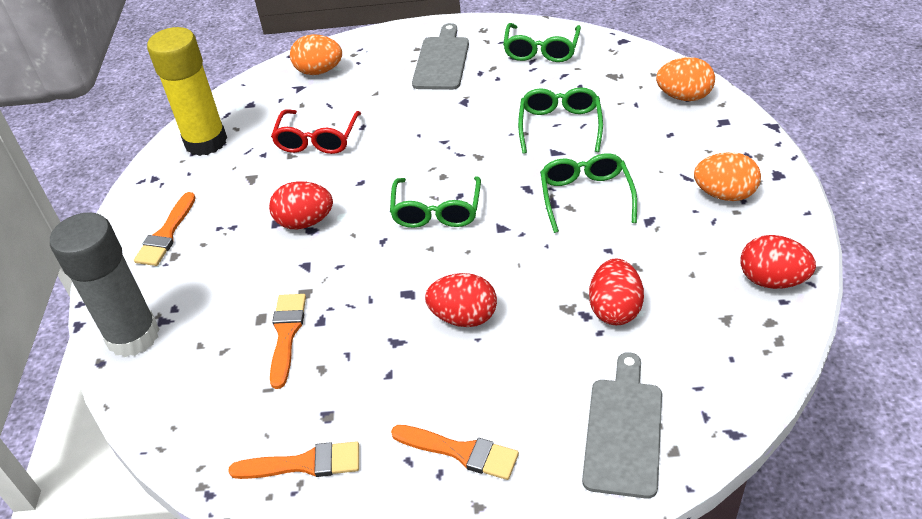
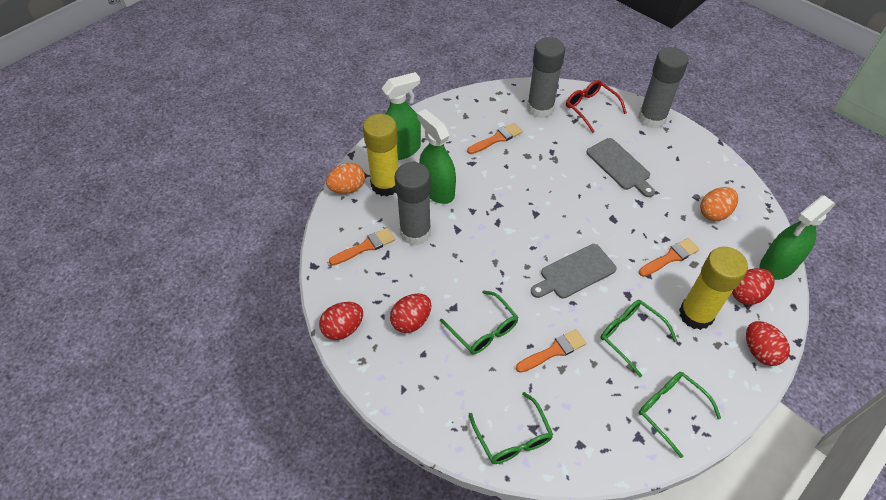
green spray bottle: 0 -> 3
grey glue stick: 1 -> 3
orange egg: 3 -> 2
yellow glue stick: 1 -> 2

